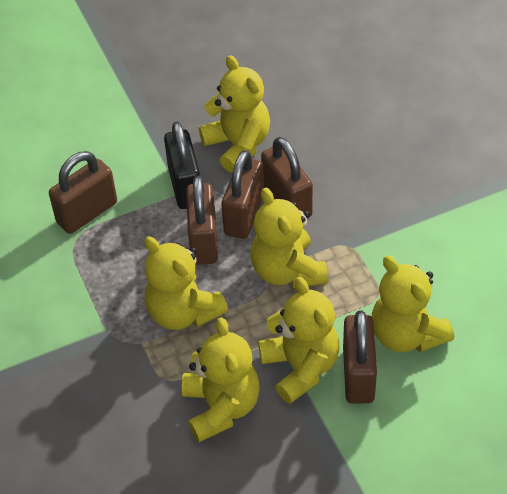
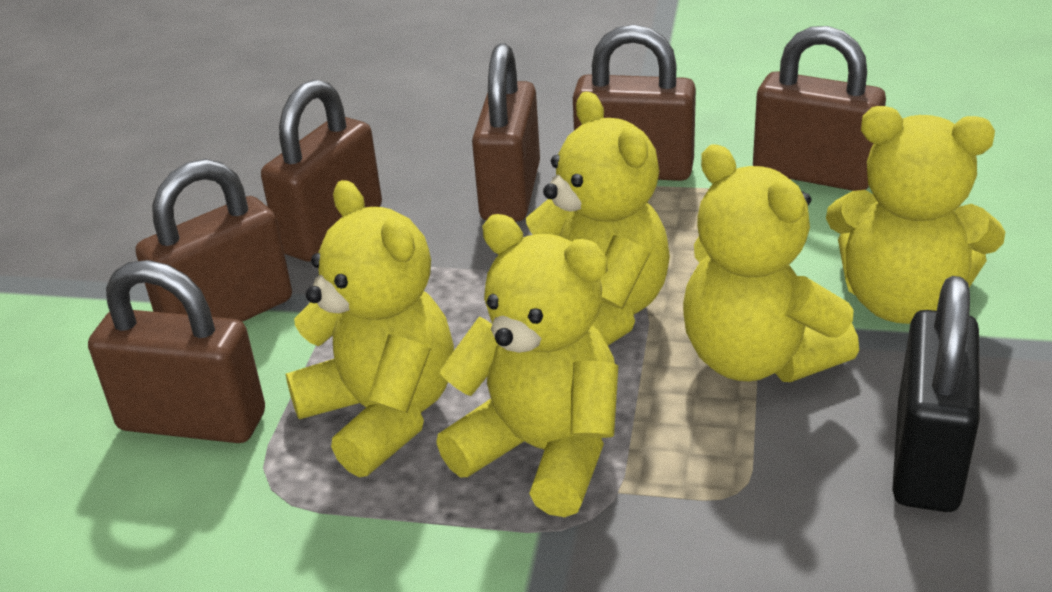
brown padlock: 5 -> 6
yellow teddy bear: 6 -> 5

